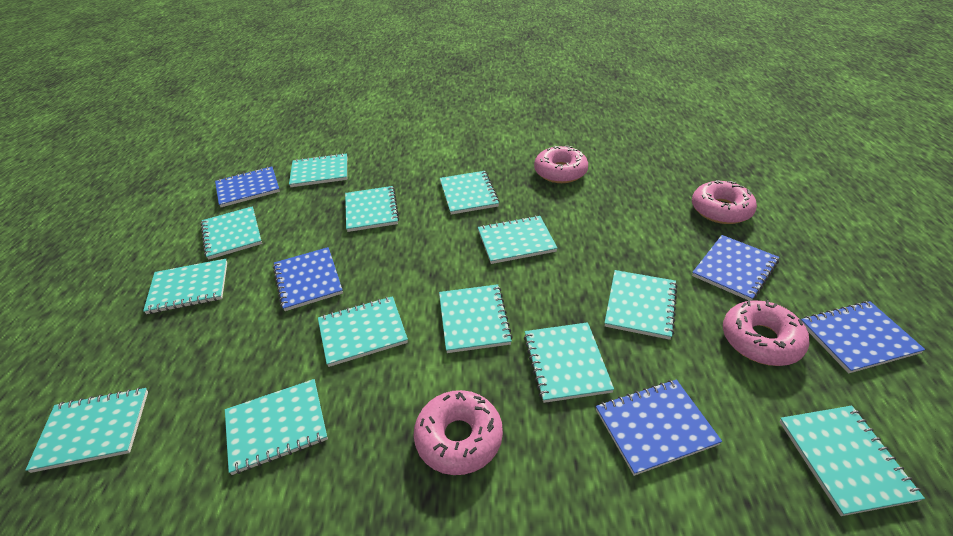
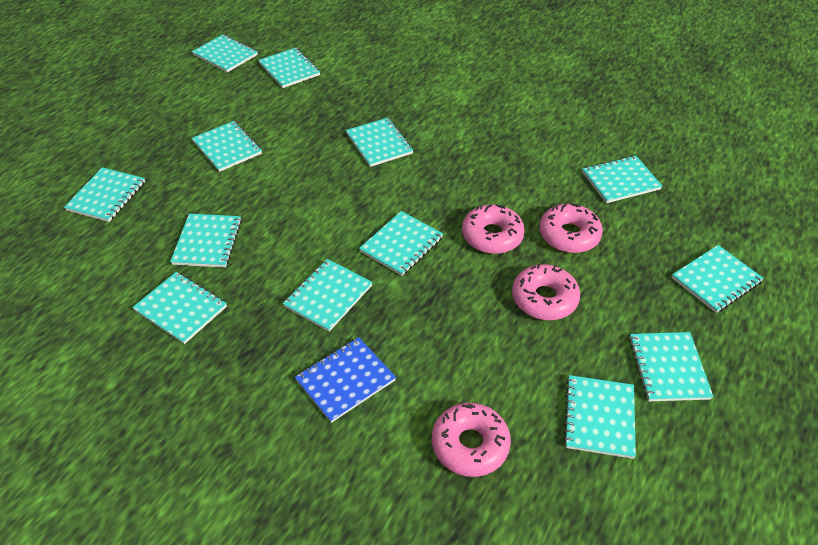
blue notebook: 5 -> 1

